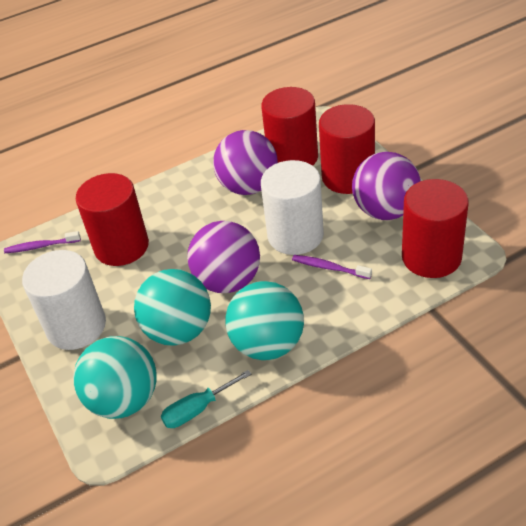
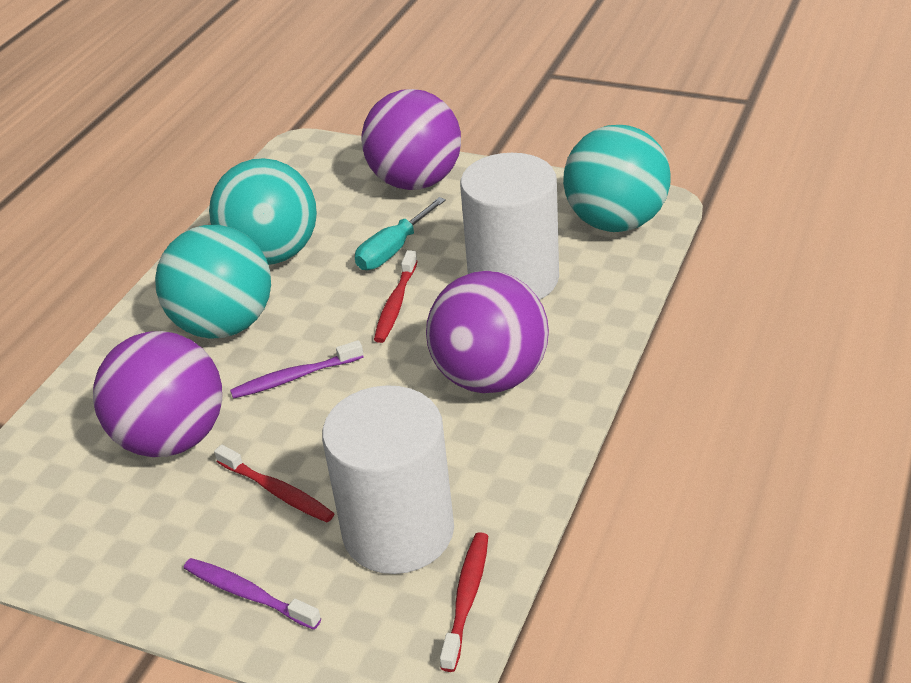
red cylinder: 4 -> 0
red toothbrush: 0 -> 3

